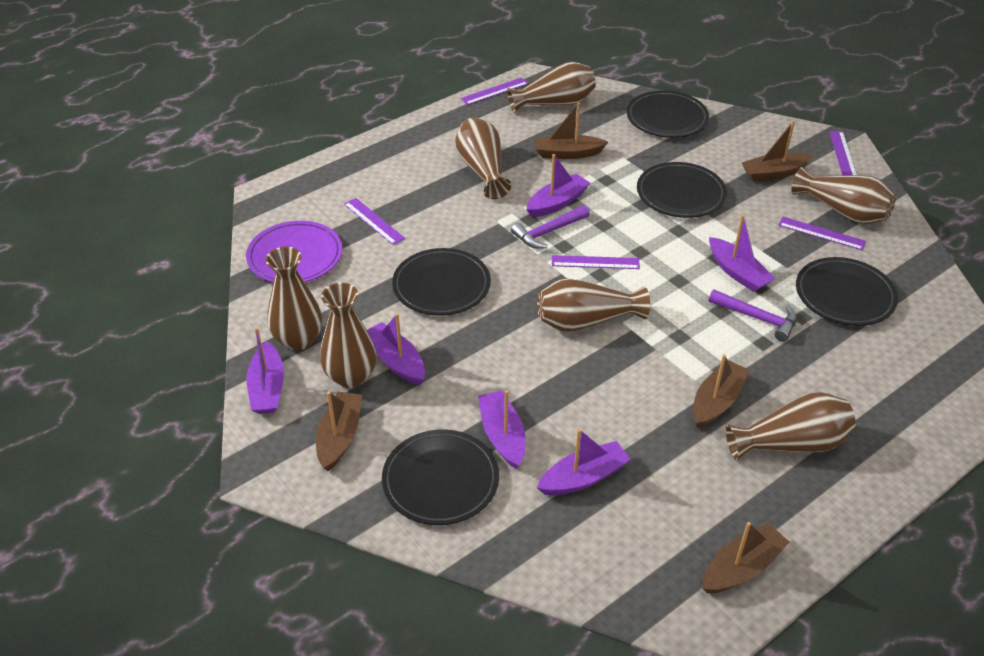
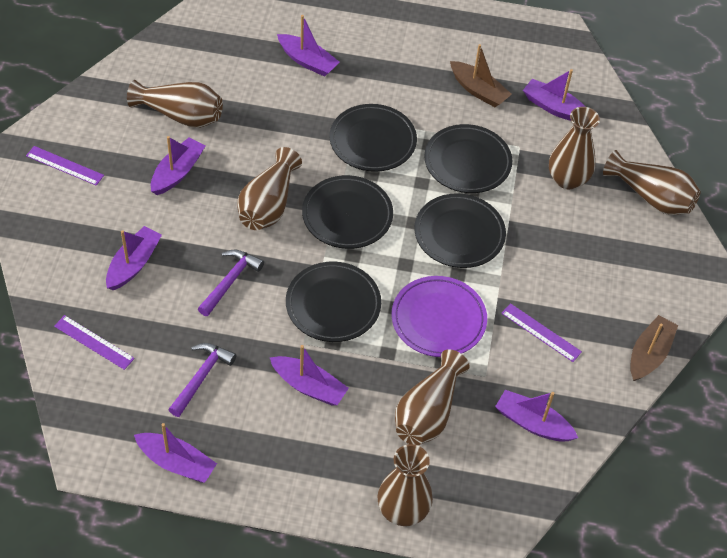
brown boat: 5 -> 2
brown vase: 7 -> 6
purple boat: 6 -> 7
purple ruler: 5 -> 3

